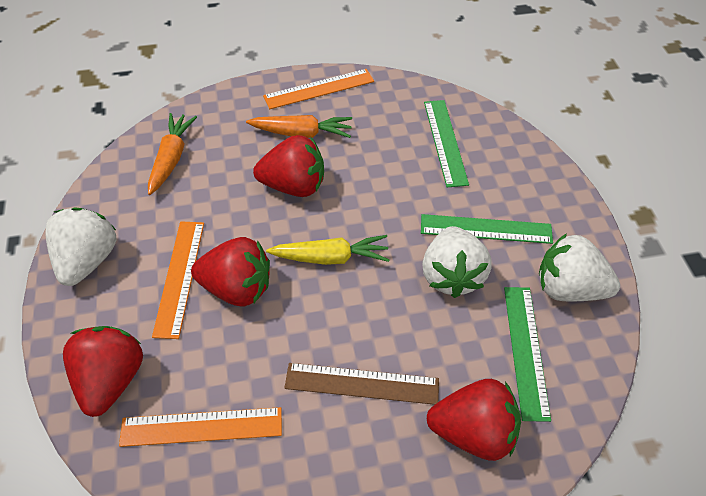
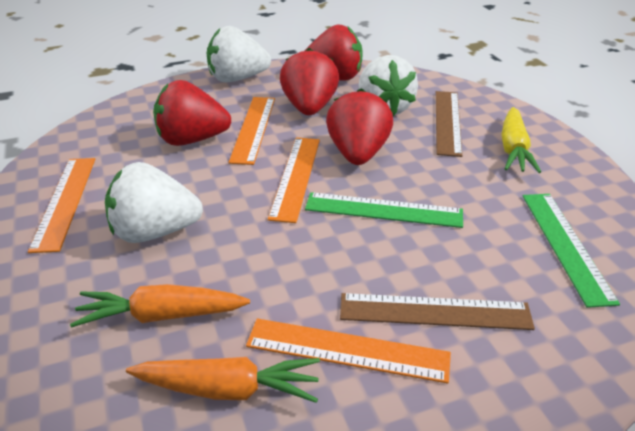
brown ruler: 1 -> 2
green ruler: 3 -> 2
orange ruler: 3 -> 4

